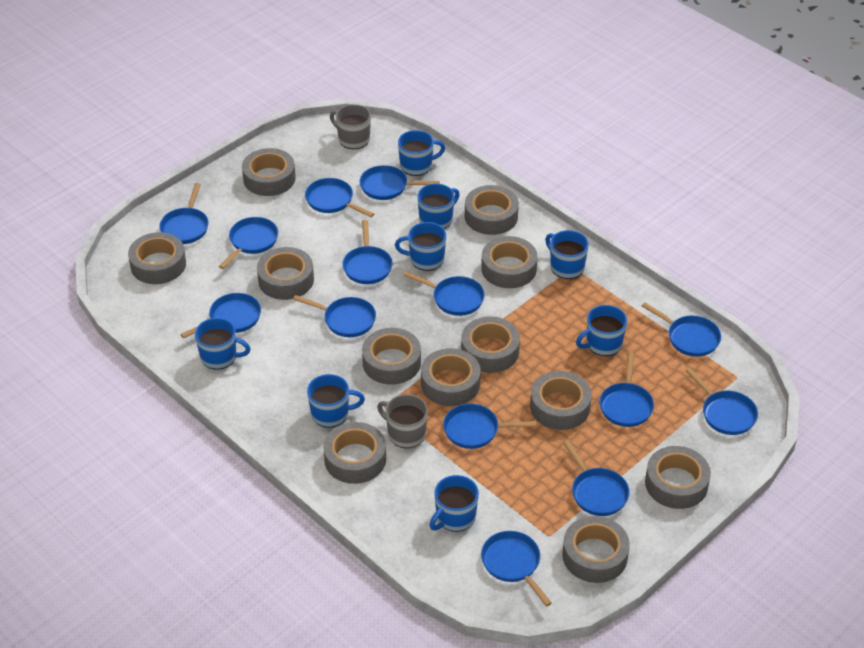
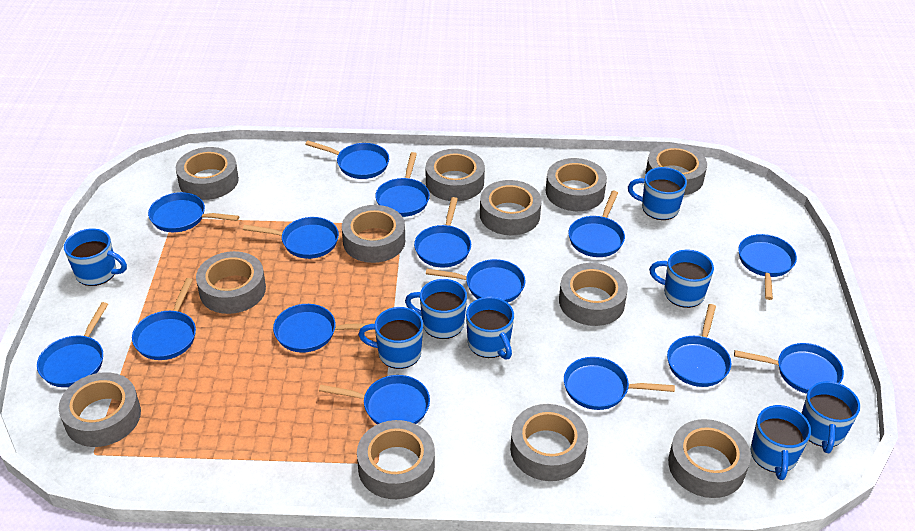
blue pan: 14 -> 15
grey mug: 2 -> 0

